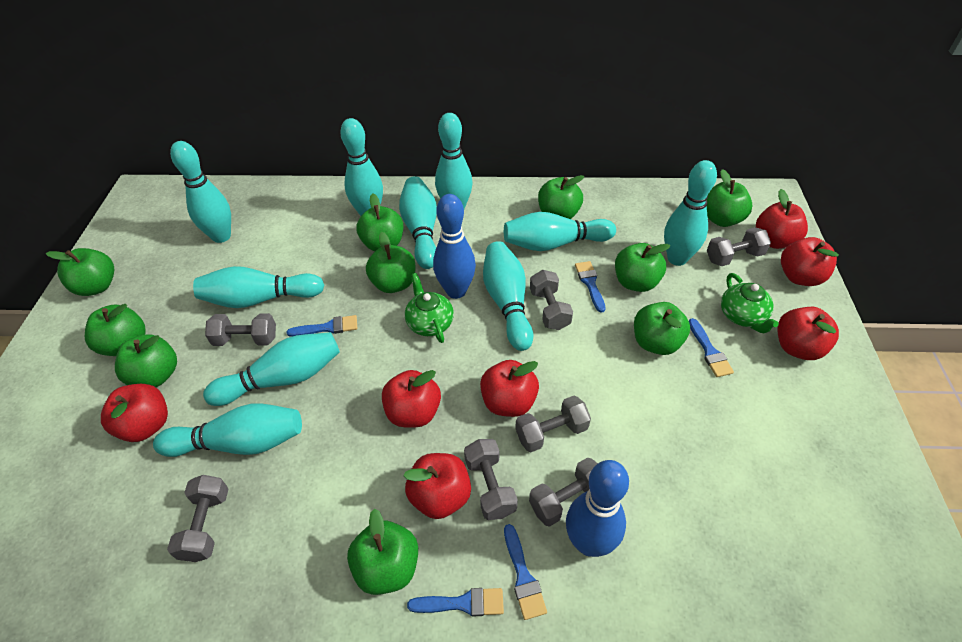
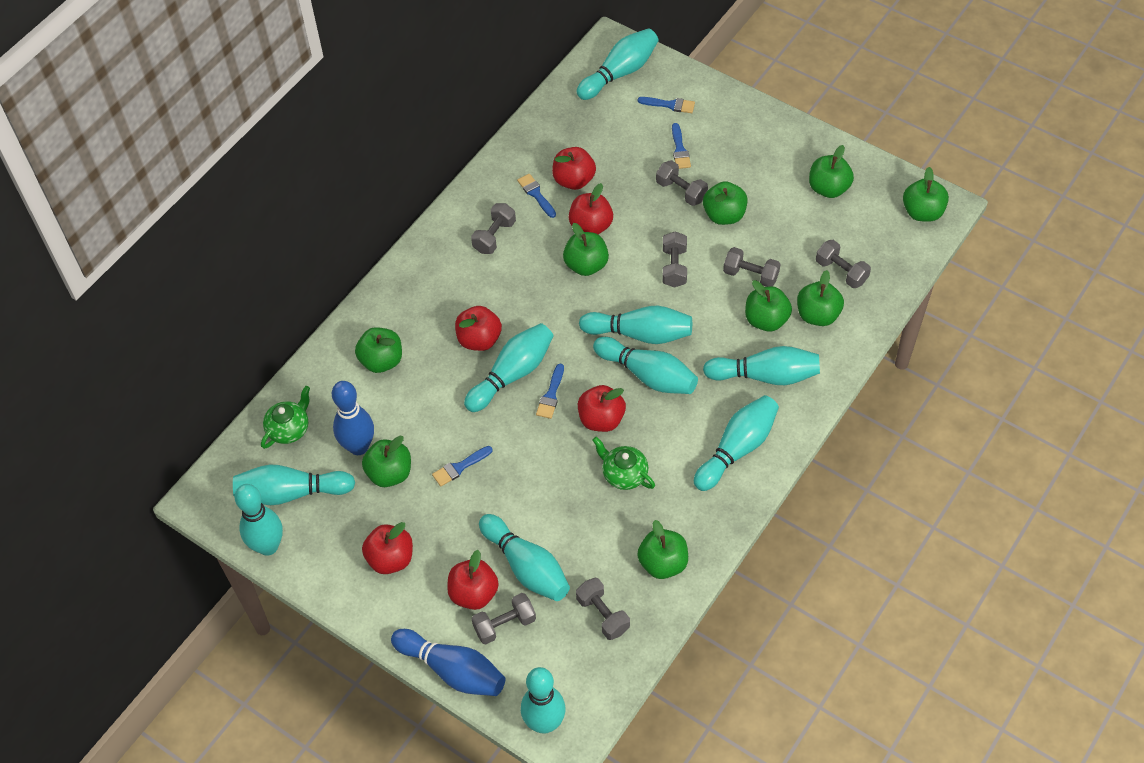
green apple: 10 -> 9
red apple: 7 -> 6

